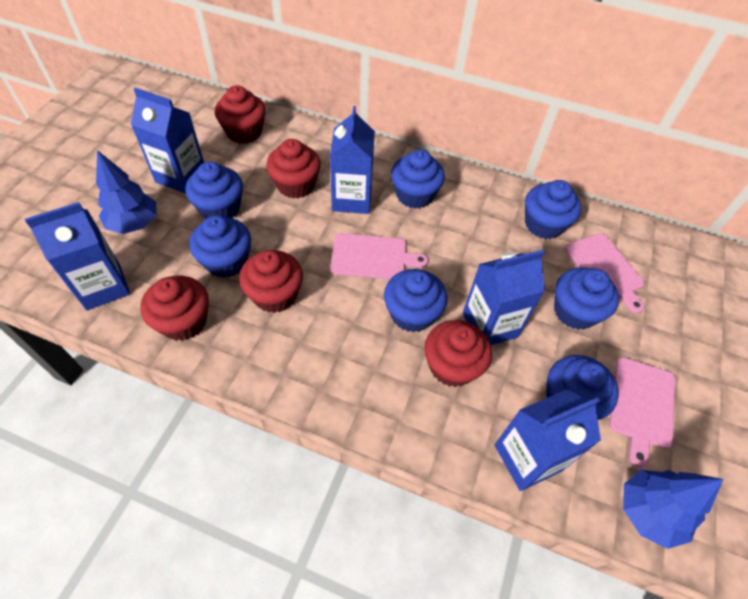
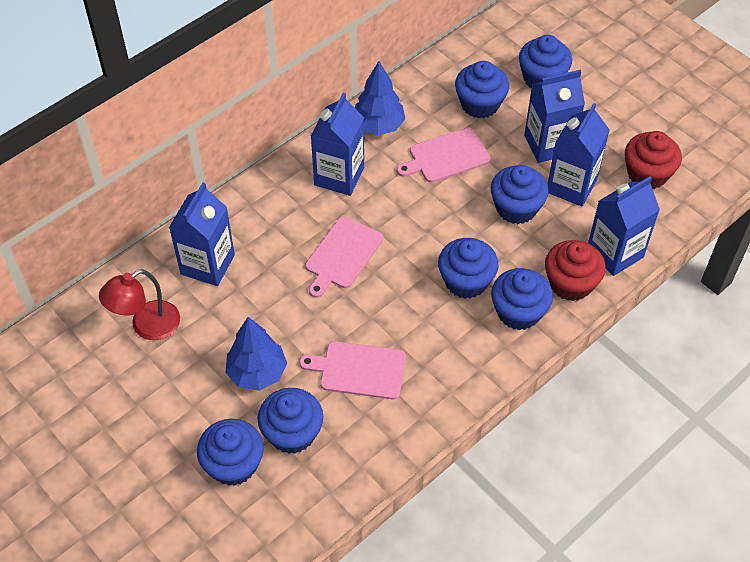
red cupcake: 5 -> 2
red lamp: 0 -> 1

